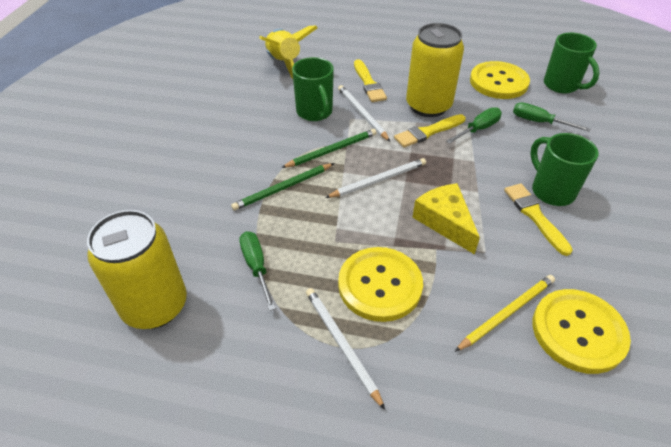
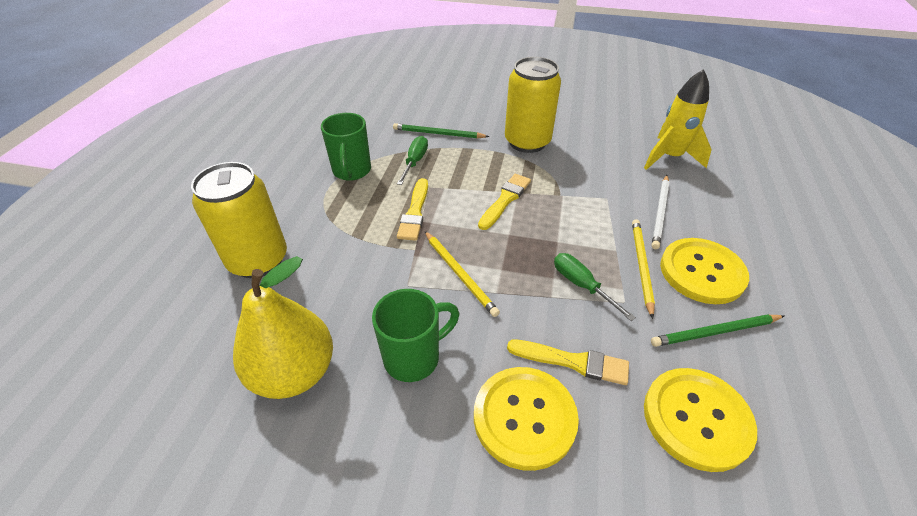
green mug: 3 -> 2
green screwdriver: 3 -> 2
white pencil: 3 -> 1
yellow cheese: 1 -> 0
yellow pear: 0 -> 1
yellow pencil: 1 -> 2

